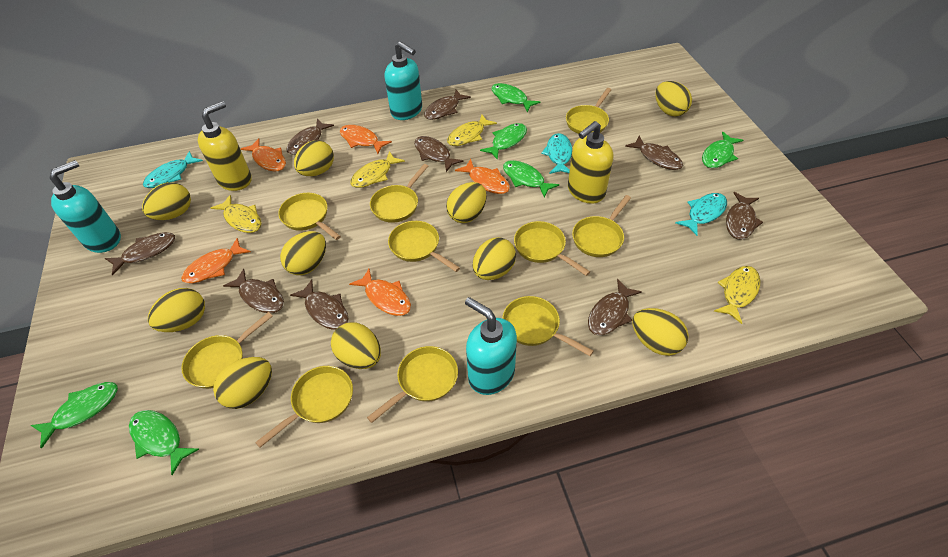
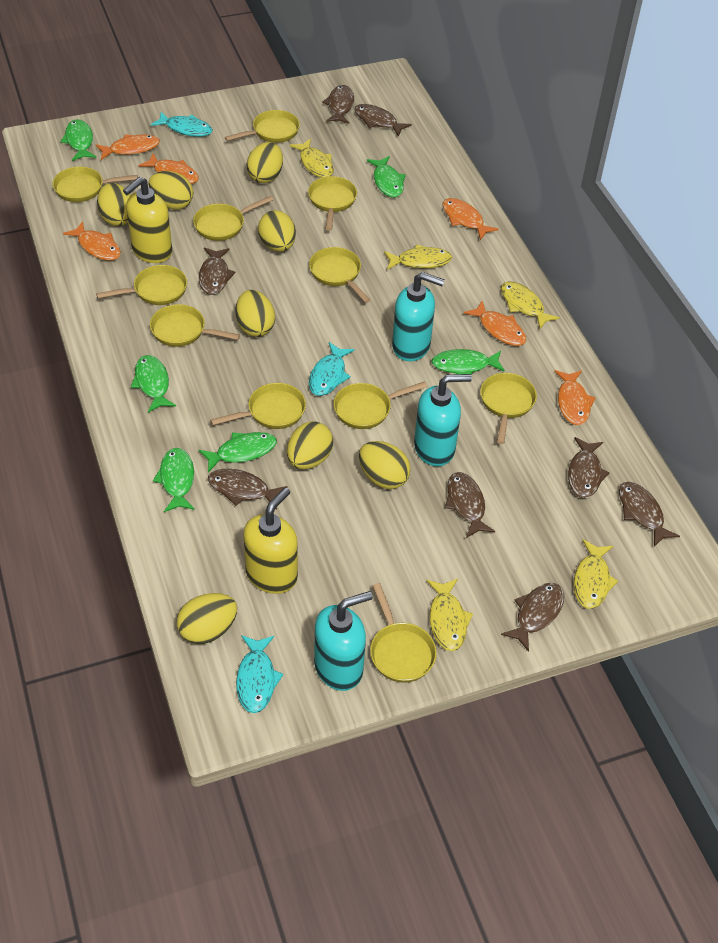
brown fish: 9 -> 8
orange fish: 5 -> 6
yellow egg: 10 -> 8
yellow fish: 4 -> 5
yellow pan: 10 -> 11

